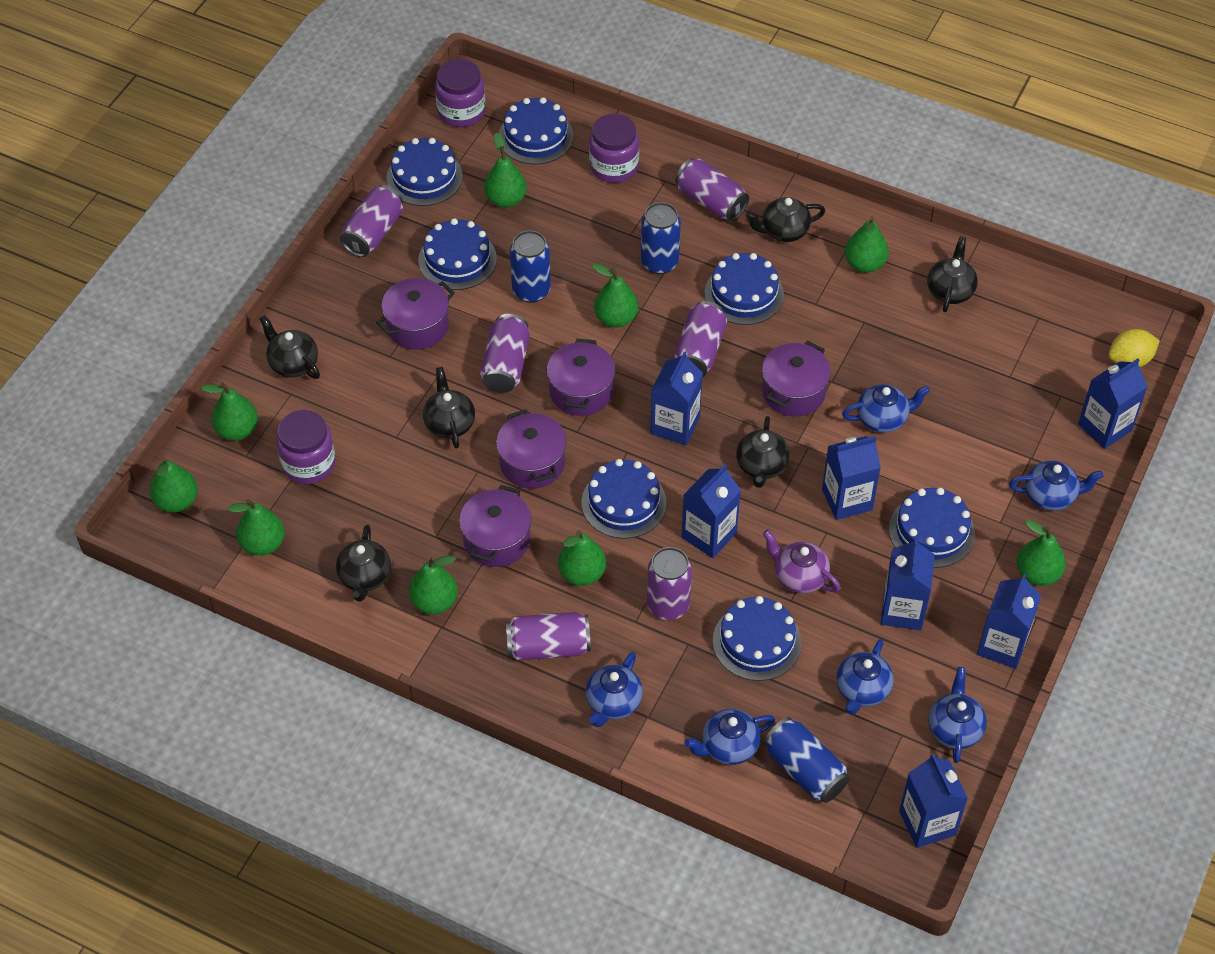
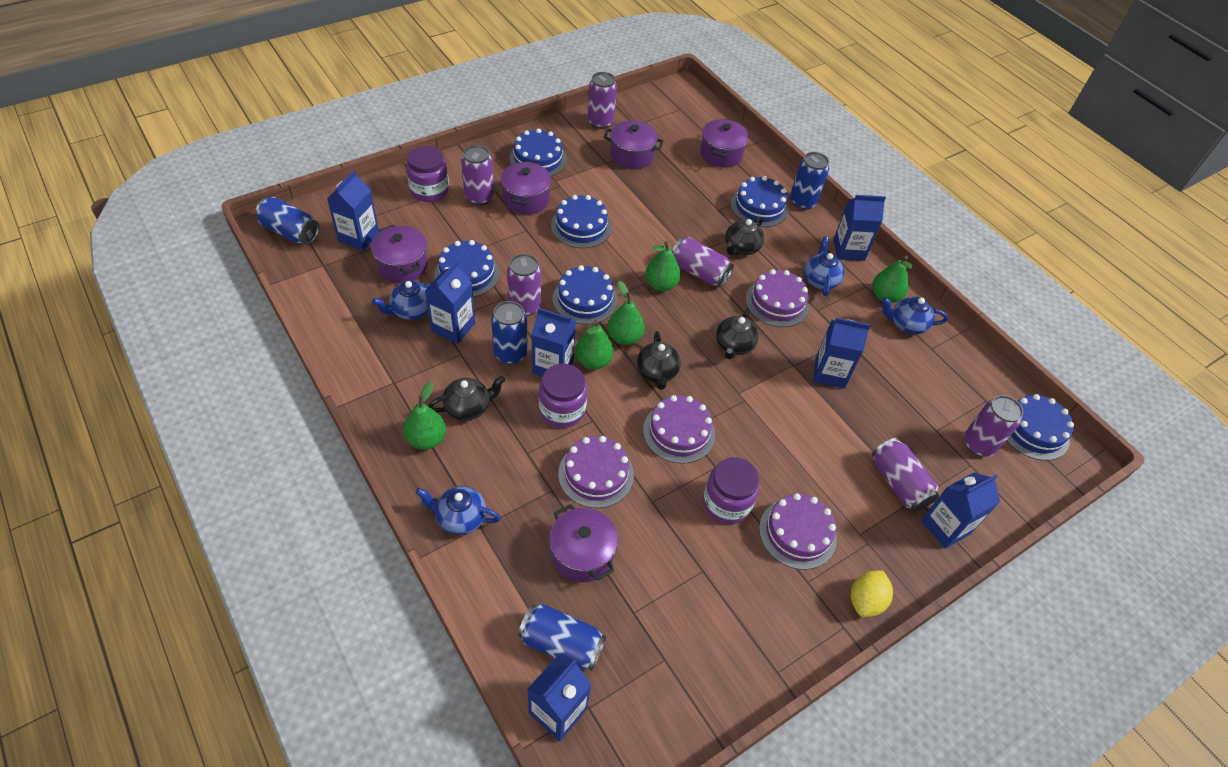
black teapot: 6 -> 4
blue cake: 7 -> 6
blue can: 3 -> 4
blue teapot: 6 -> 4
green pear: 9 -> 5
purple cake: 0 -> 4
purple teapot: 1 -> 0

